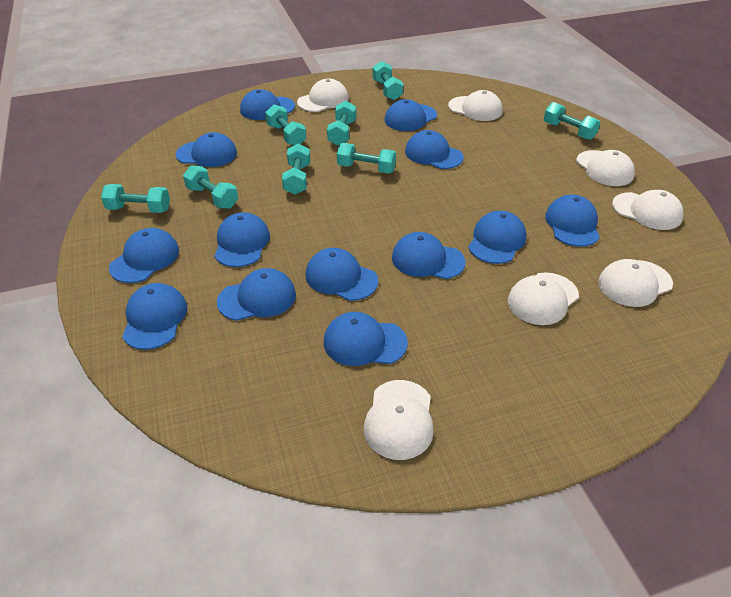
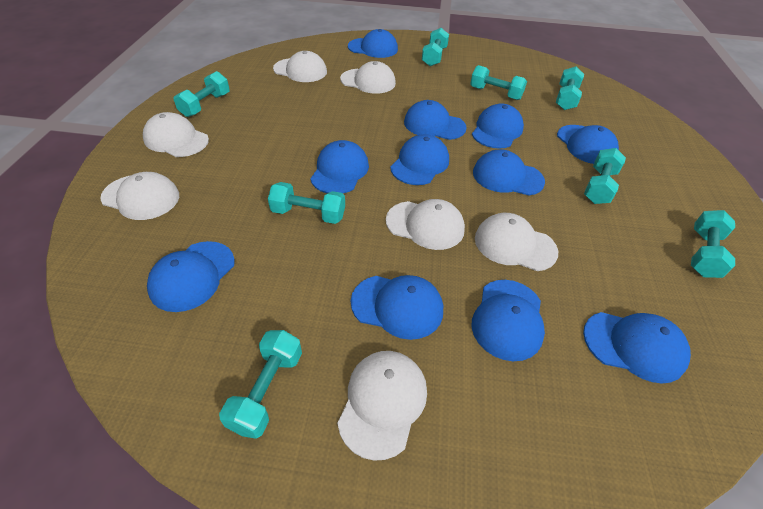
blue cap: 13 -> 11

